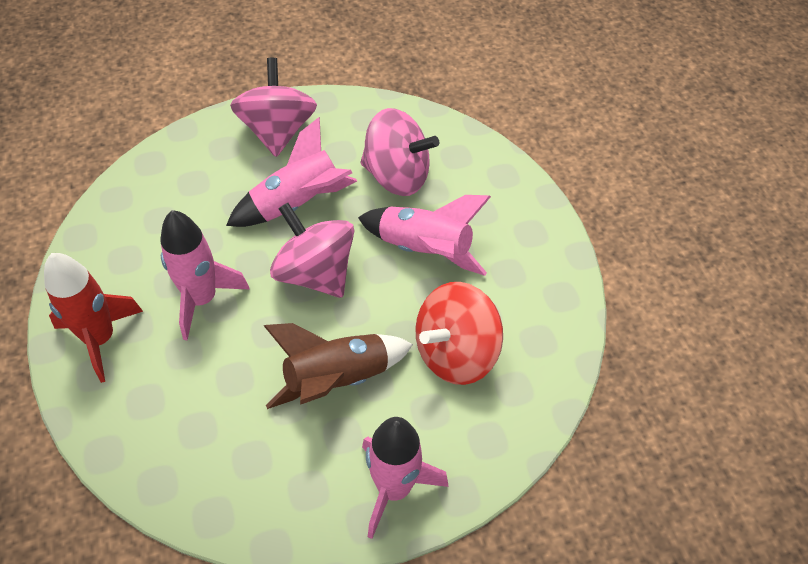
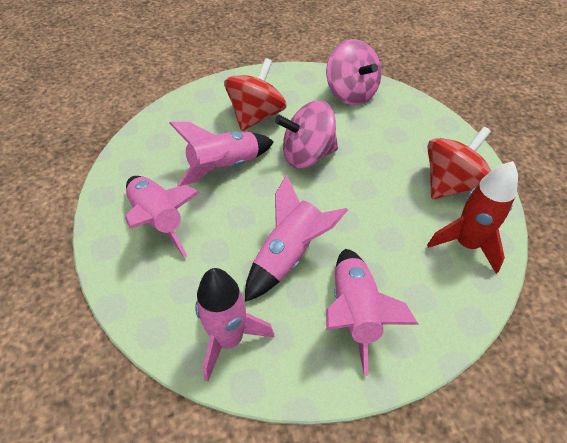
brown rocket: 1 -> 0
pink rocket: 4 -> 5
pink spinning top: 3 -> 2
red spinning top: 1 -> 2

